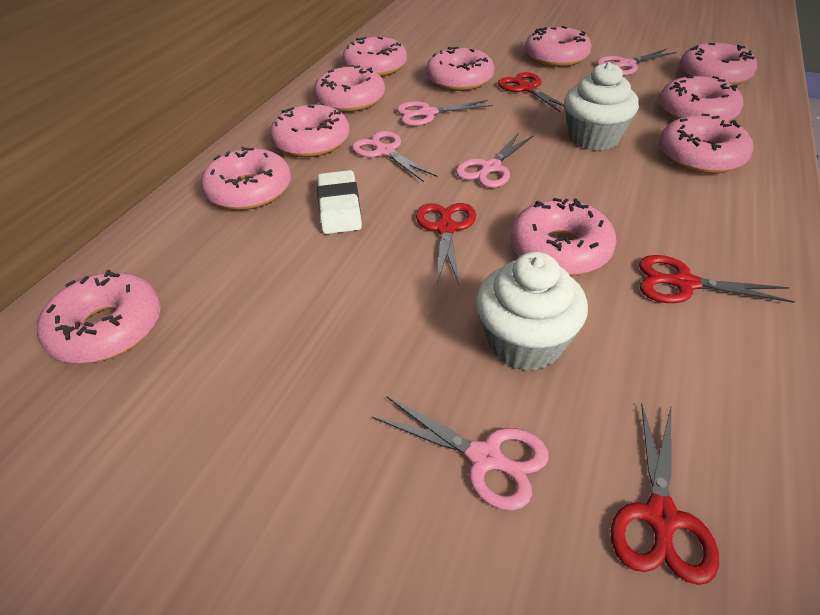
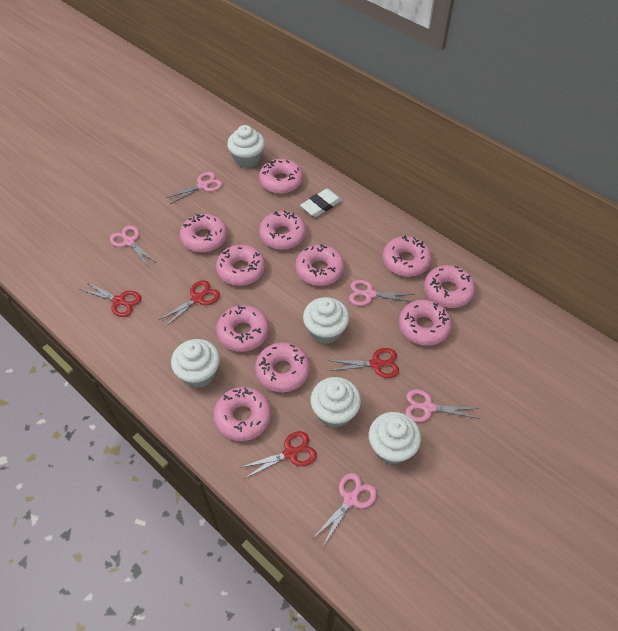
white cupcake: 2 -> 5

